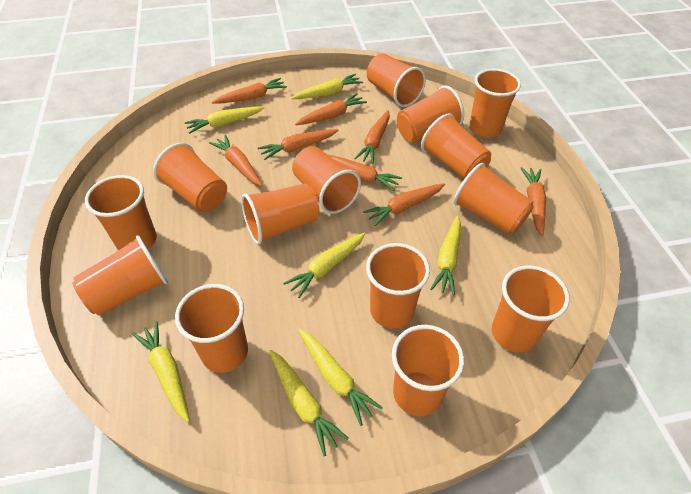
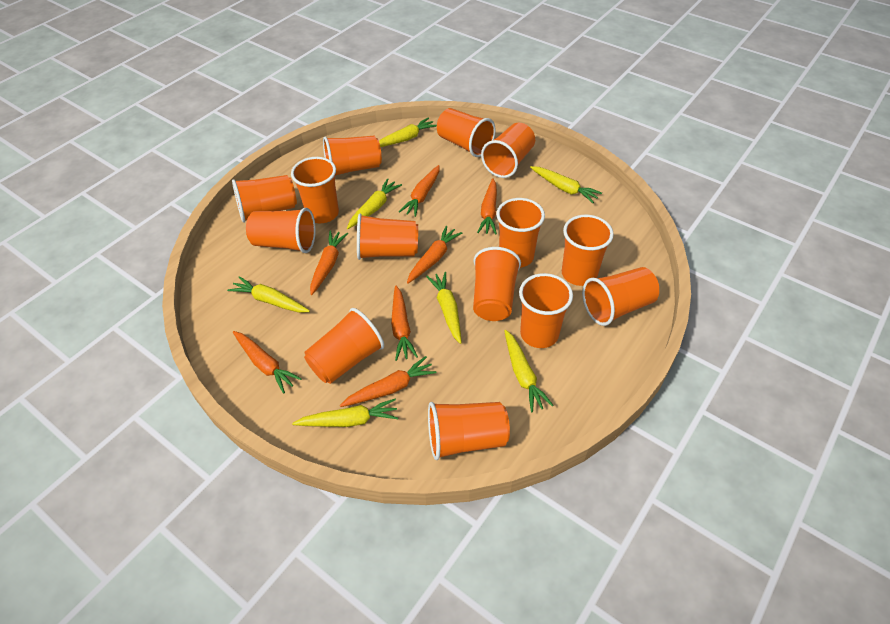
orange carrot: 8 -> 7

